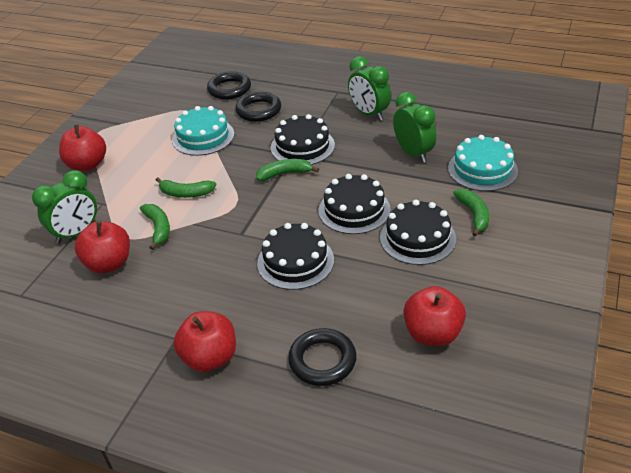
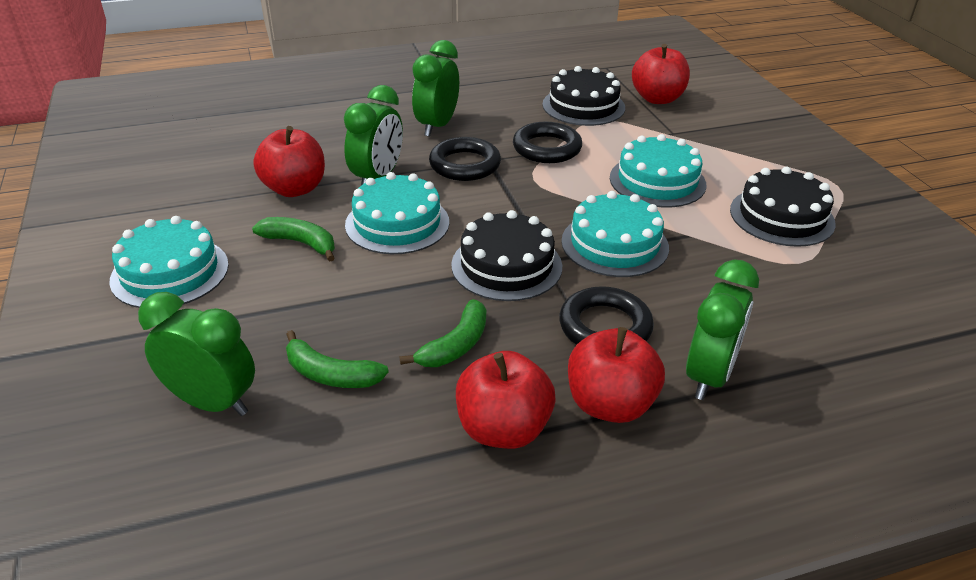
black cake: 4 -> 3
green banana: 4 -> 3
green clock: 3 -> 4
turquoise cake: 2 -> 4

